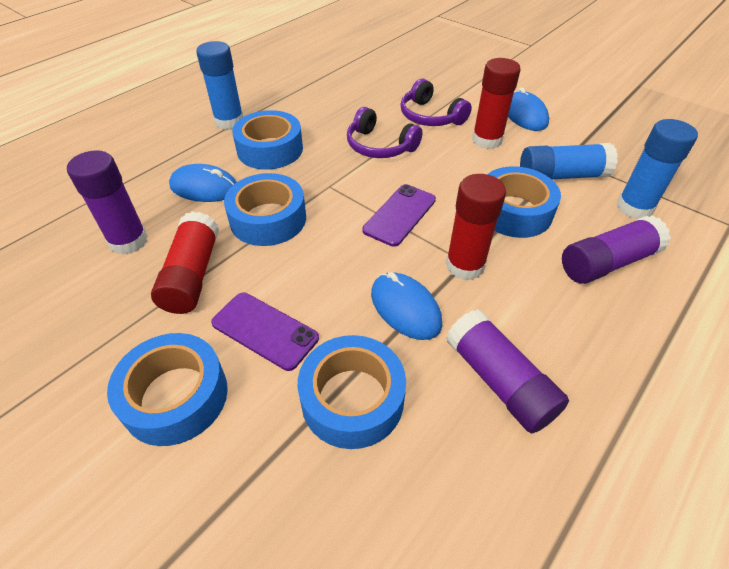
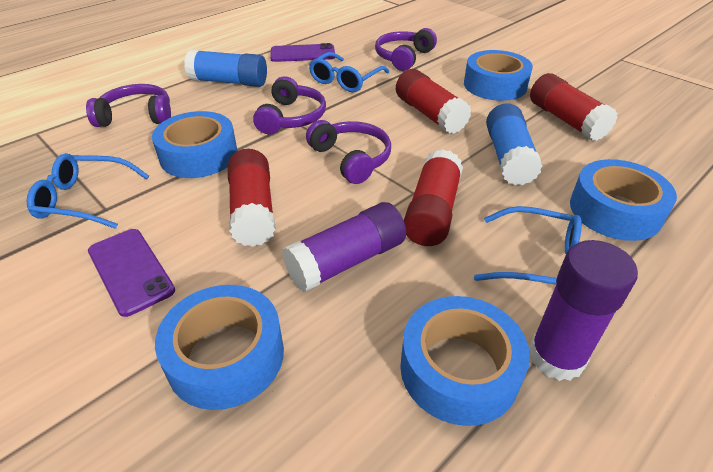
blue glasses: 0 -> 3
blue glue stick: 3 -> 2
blue mouse: 3 -> 0
purple glue stick: 3 -> 2
purple headphones: 2 -> 4
red glue stick: 3 -> 4

